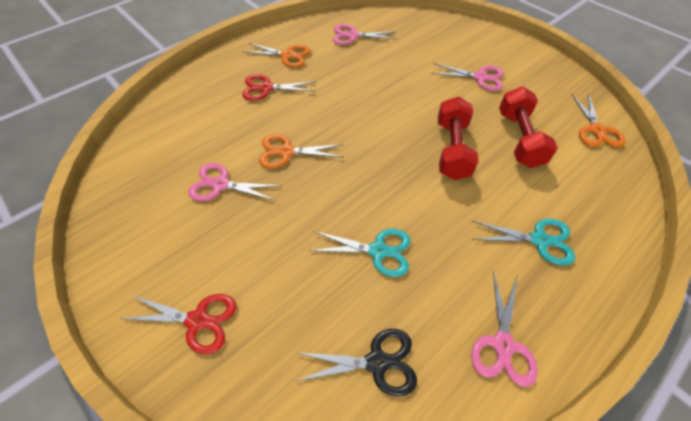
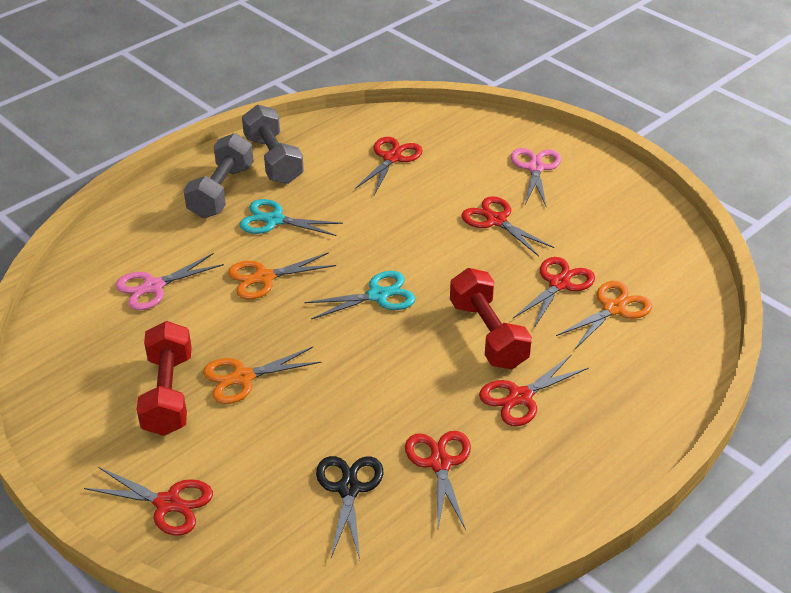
grey dumbbell: 0 -> 2
pink scissors: 4 -> 2
red scissors: 2 -> 6

